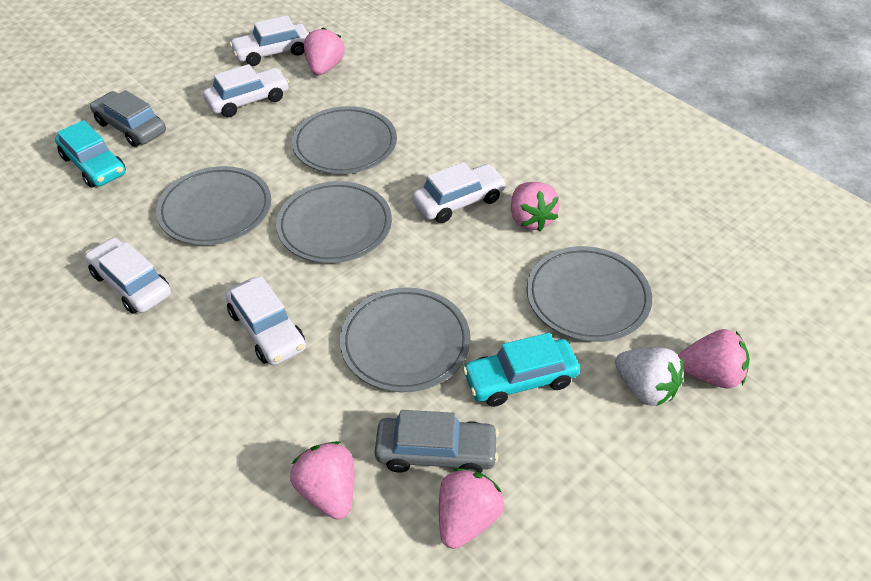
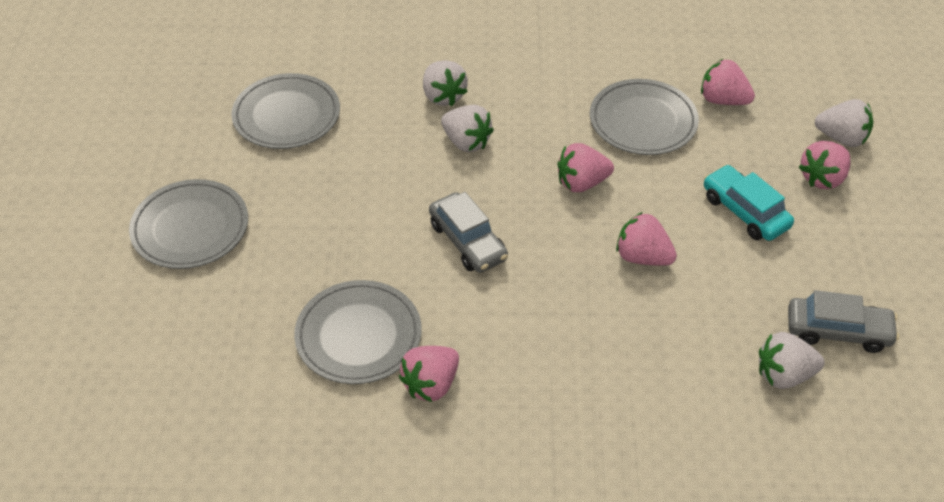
grey plate: 5 -> 4
turquoise car: 2 -> 1
white car: 5 -> 0
white strawberry: 1 -> 4

